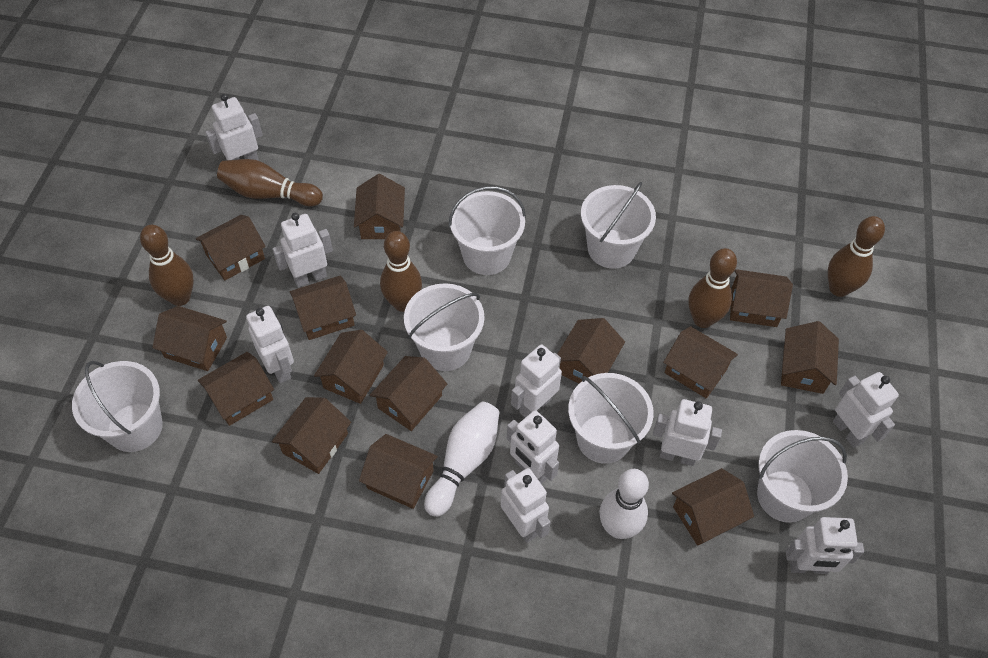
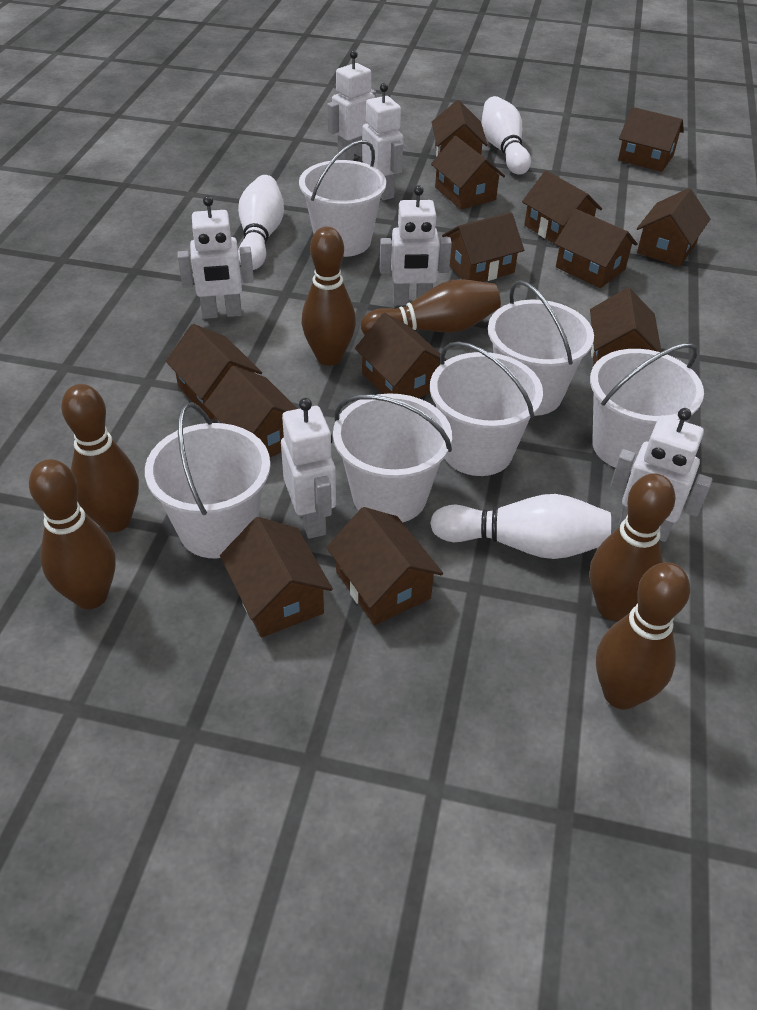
brown bowling pin: 5 -> 6
brown house: 14 -> 13
white bowling pin: 2 -> 3
white robot: 9 -> 6

